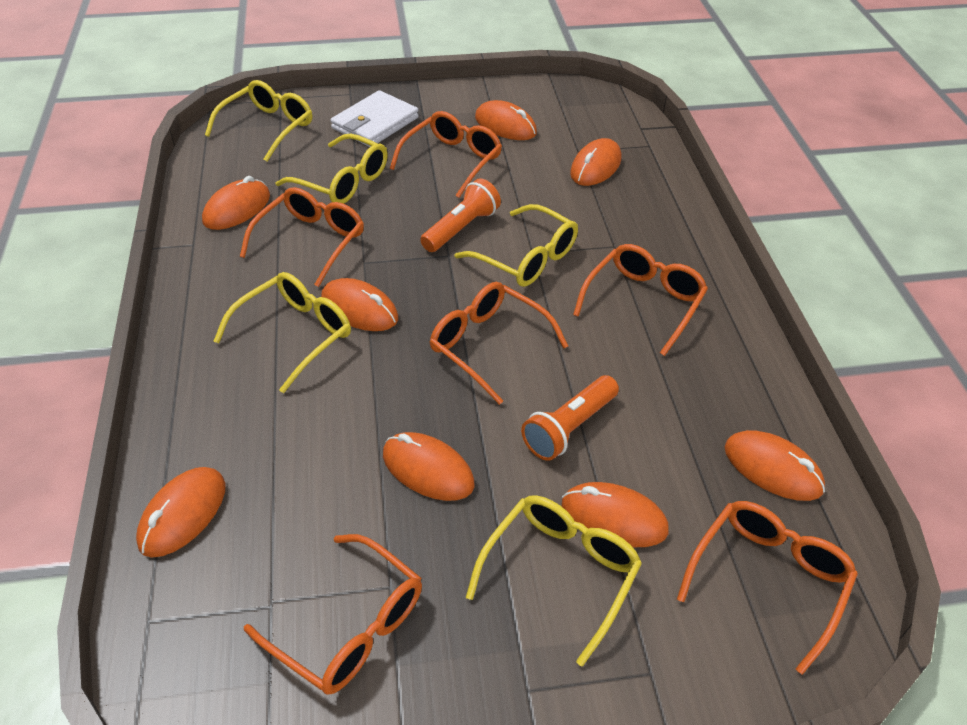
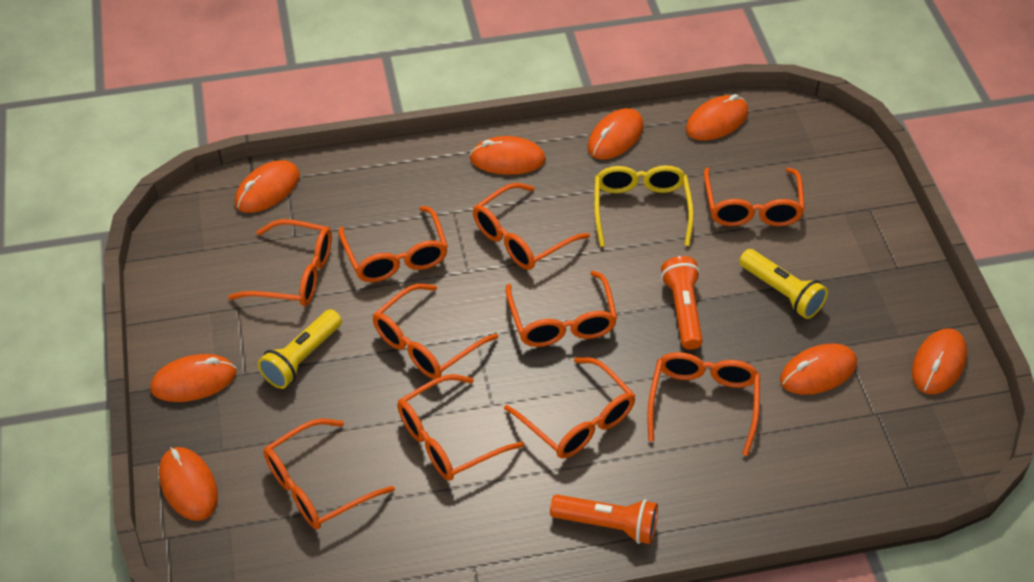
orange glasses: 6 -> 10
white wallet: 1 -> 0
yellow flashlight: 0 -> 2
yellow glasses: 5 -> 1

